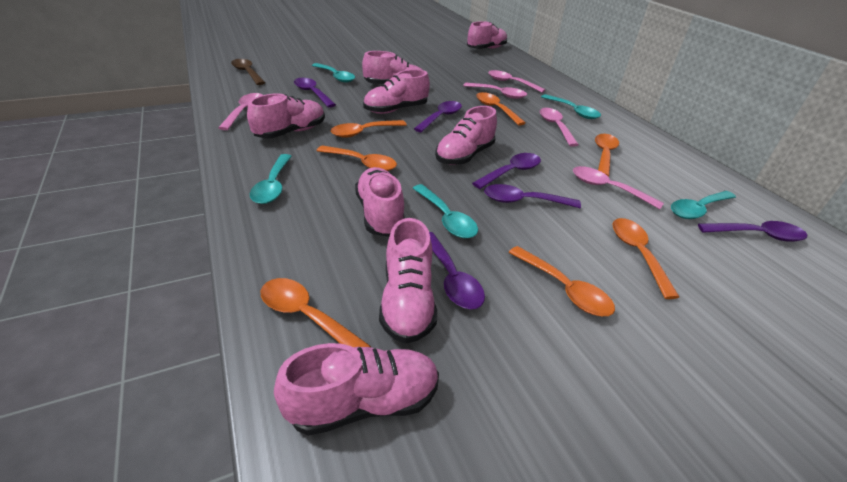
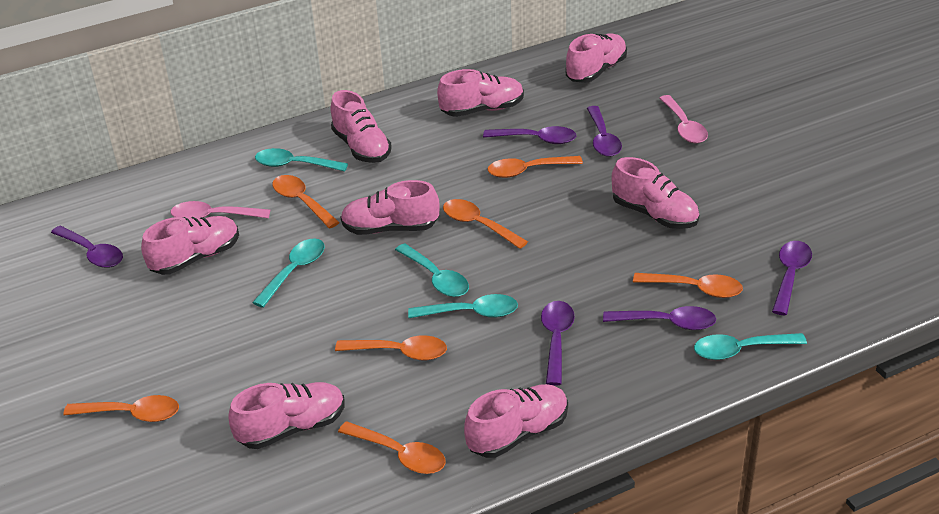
brown spoon: 1 -> 0
pink spoon: 5 -> 2

